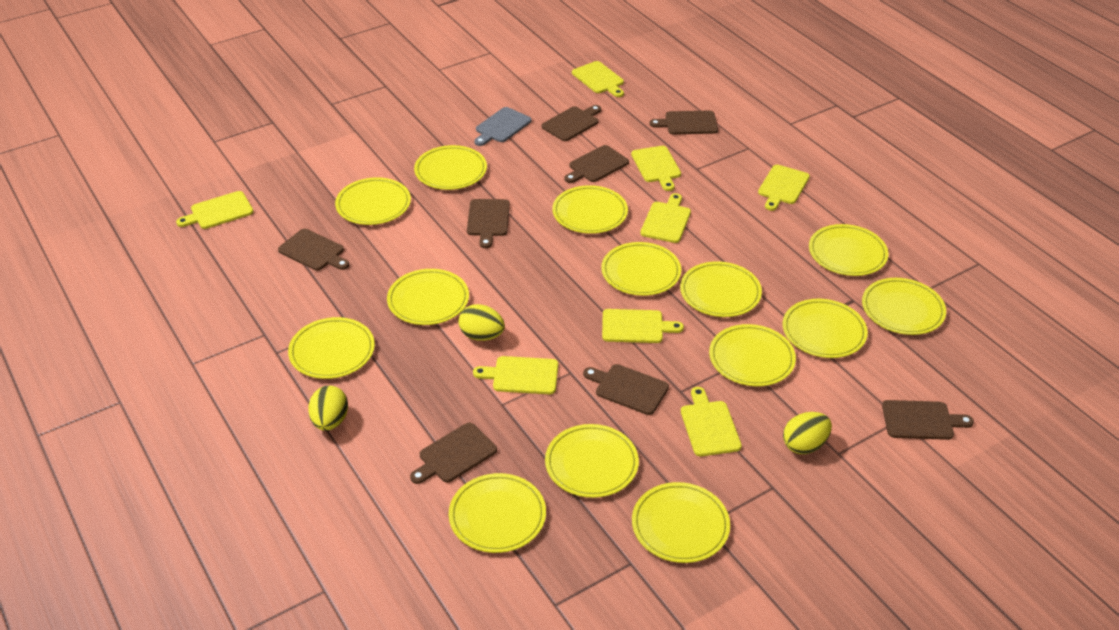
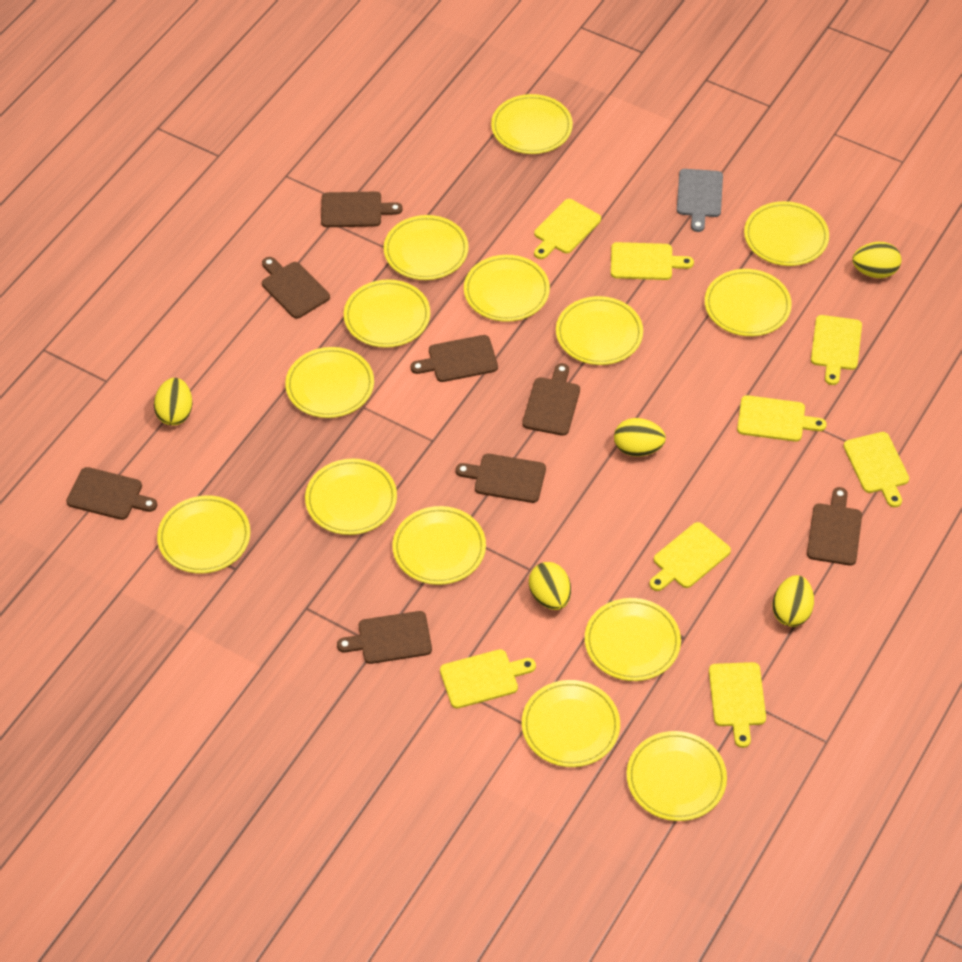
yellow egg: 3 -> 5

